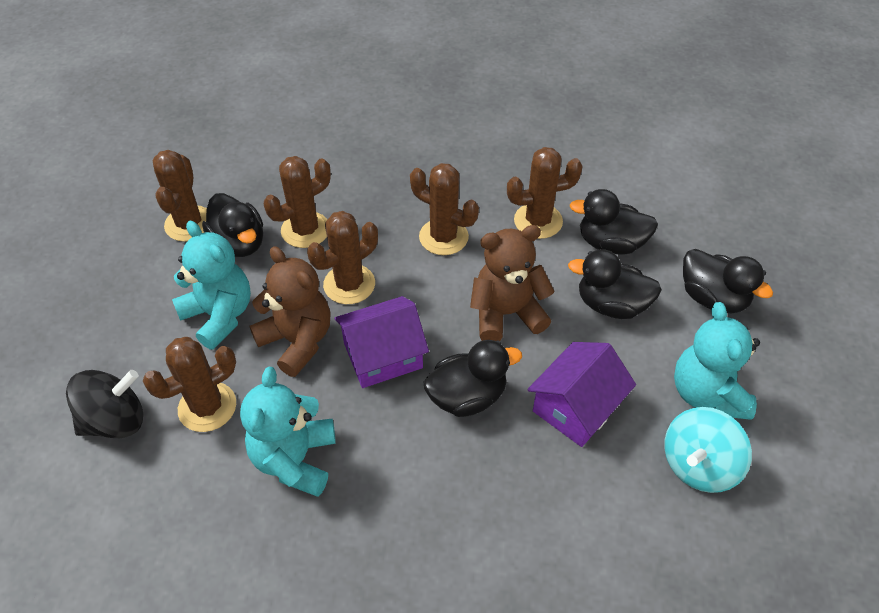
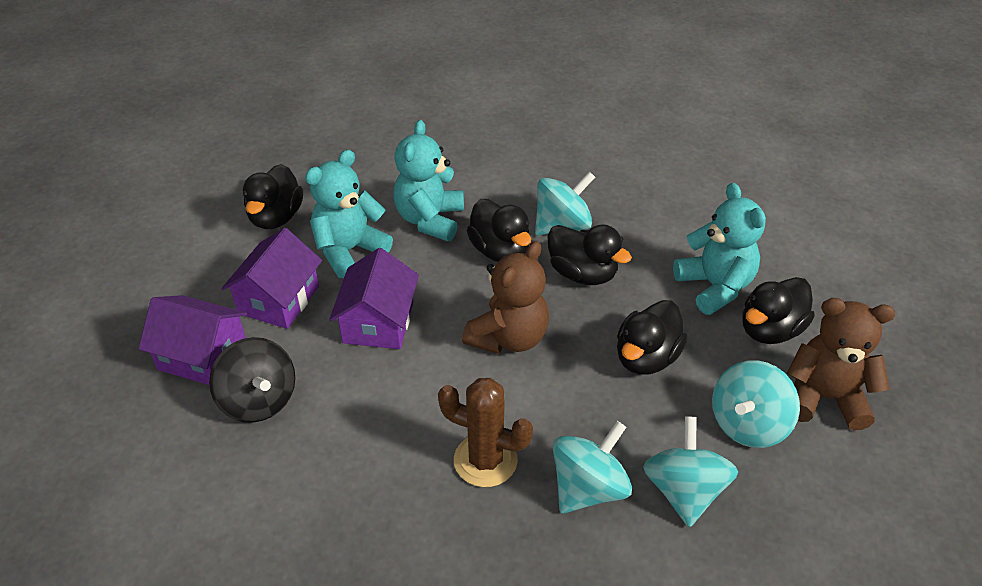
brown cactus: 6 -> 1
purple house: 2 -> 3
turquoise spinning top: 1 -> 4

